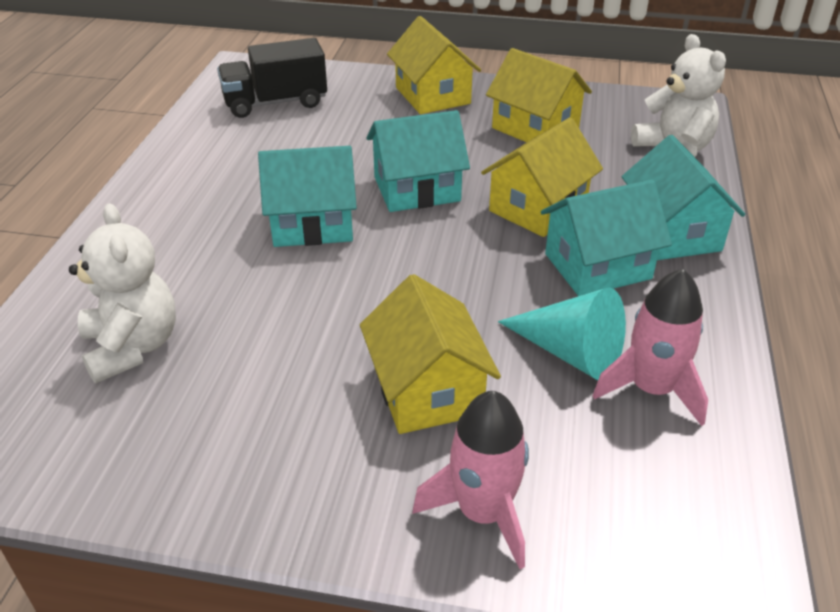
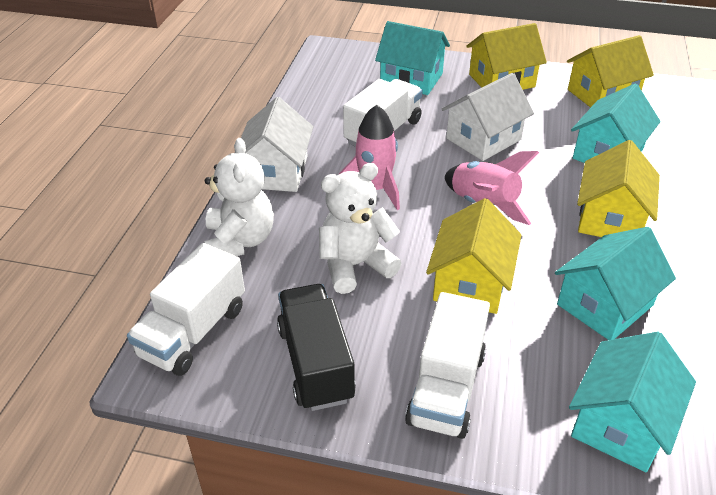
turquoise cone: 1 -> 0
white house: 0 -> 2
white truck: 0 -> 3

